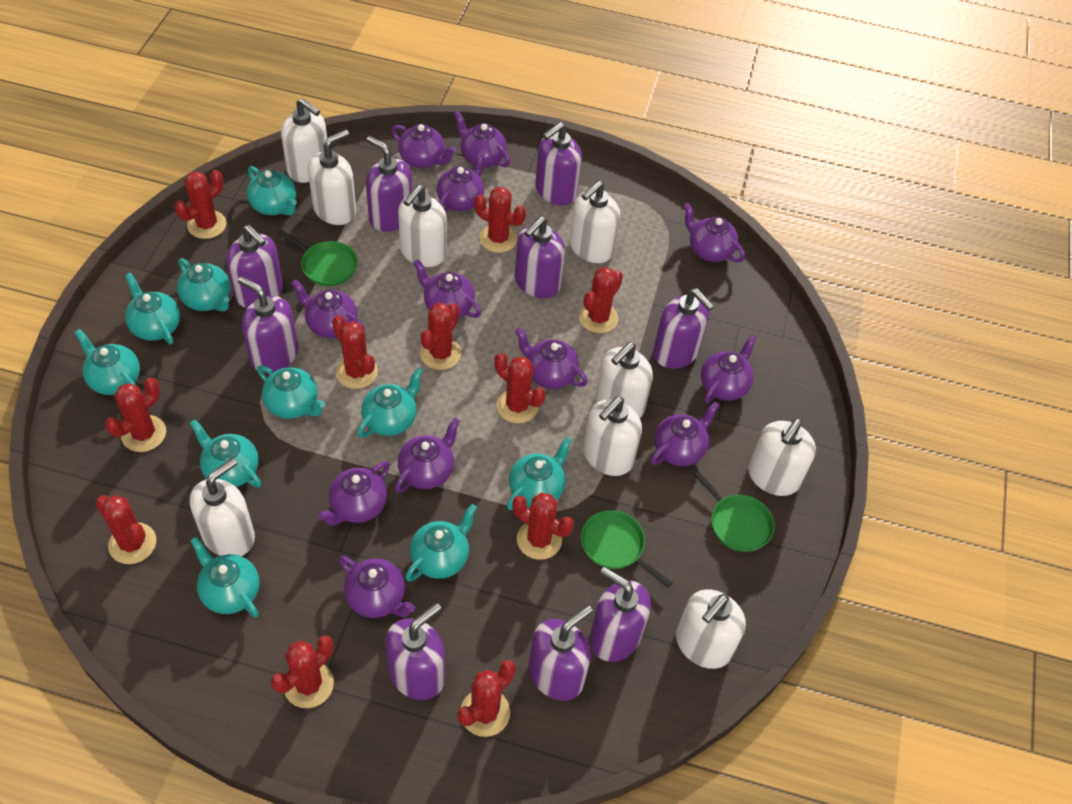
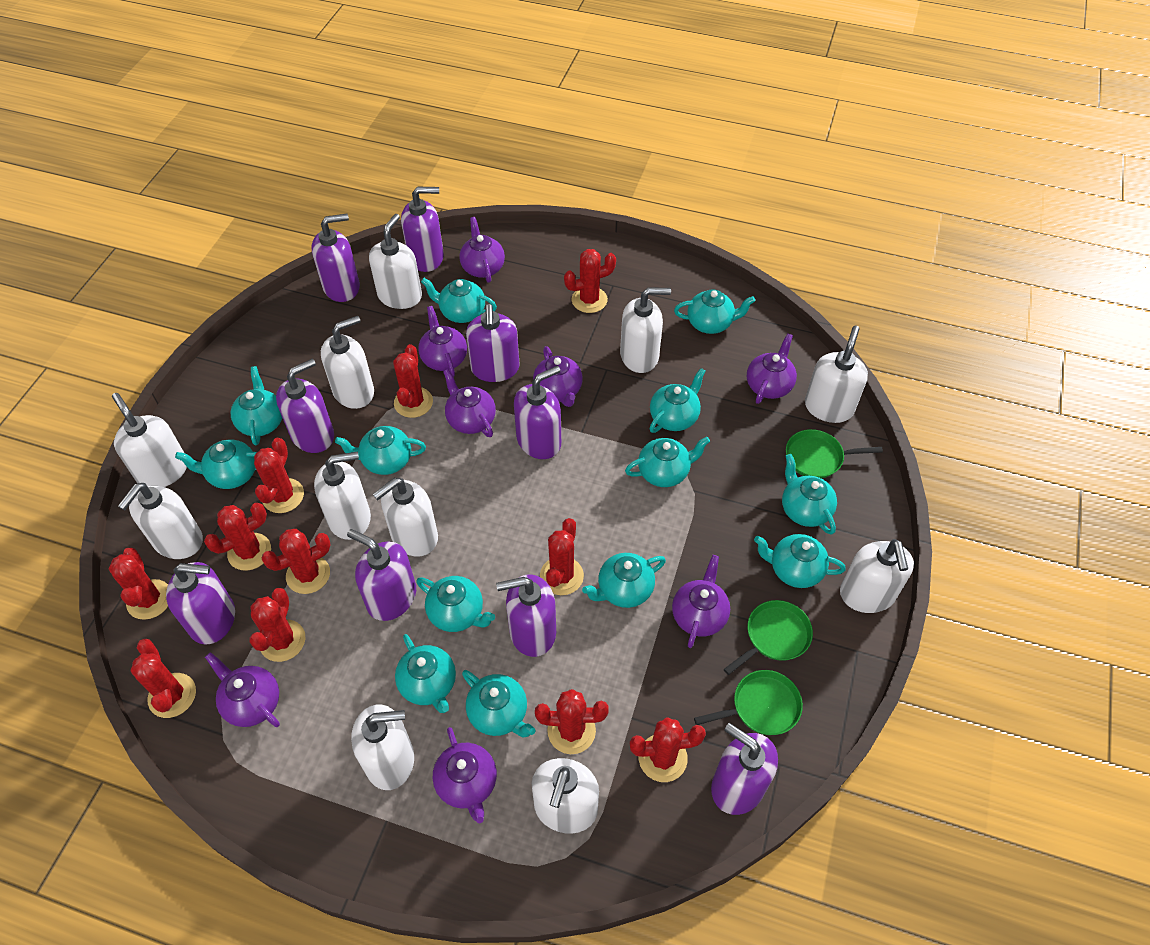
purple teapot: 12 -> 8
turquoise teapot: 10 -> 13
white soap dispenser: 9 -> 11

